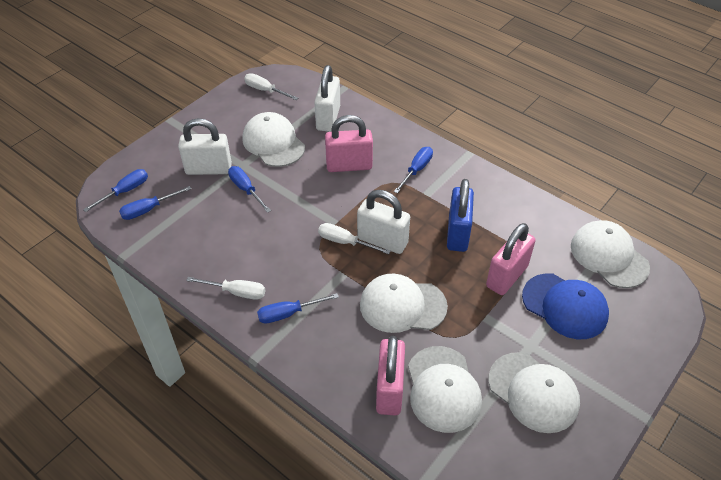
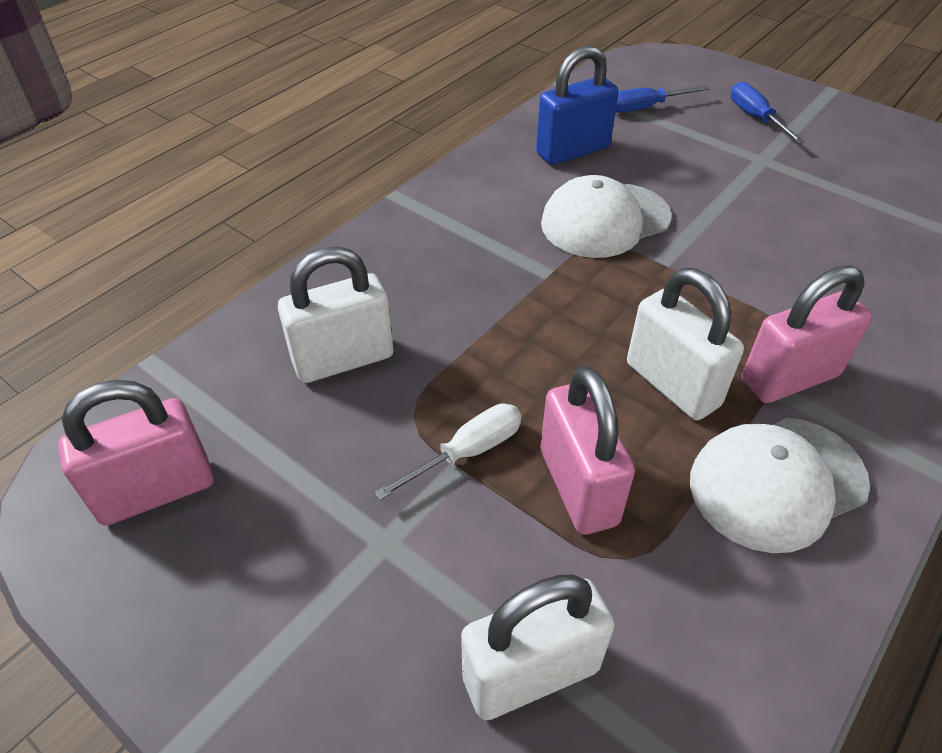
blue cap: 1 -> 0
blue screwdriver: 5 -> 2
white cap: 5 -> 2
white screwdriver: 3 -> 1

